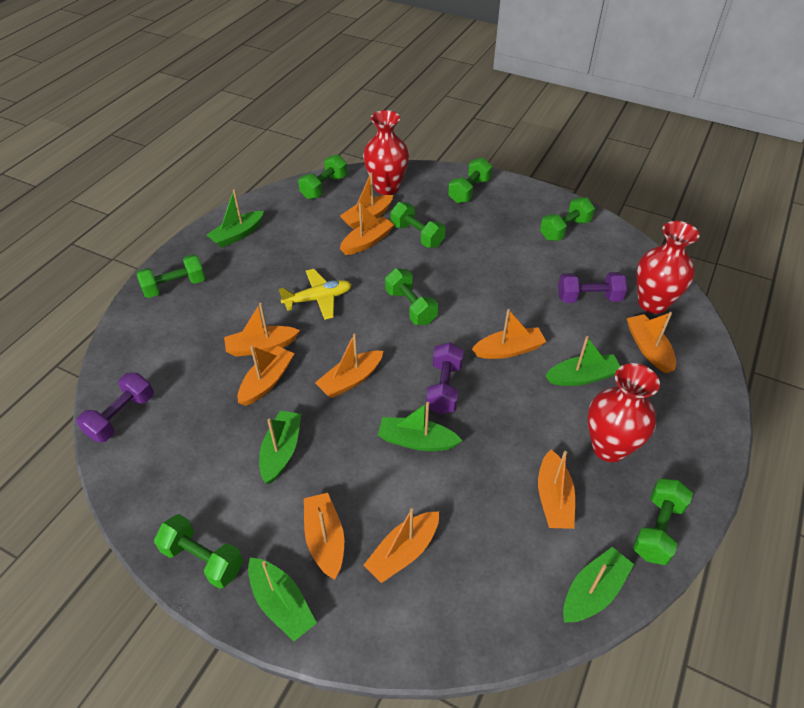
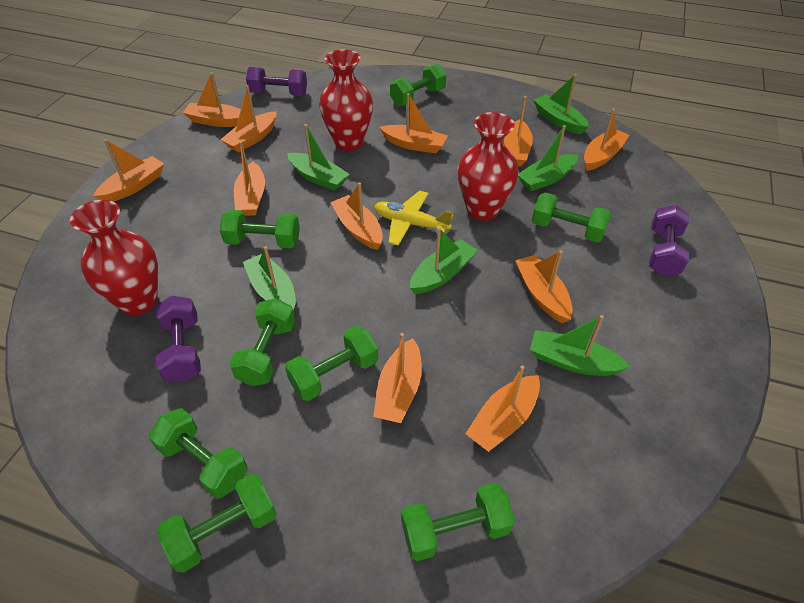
orange boat: 10 -> 11

